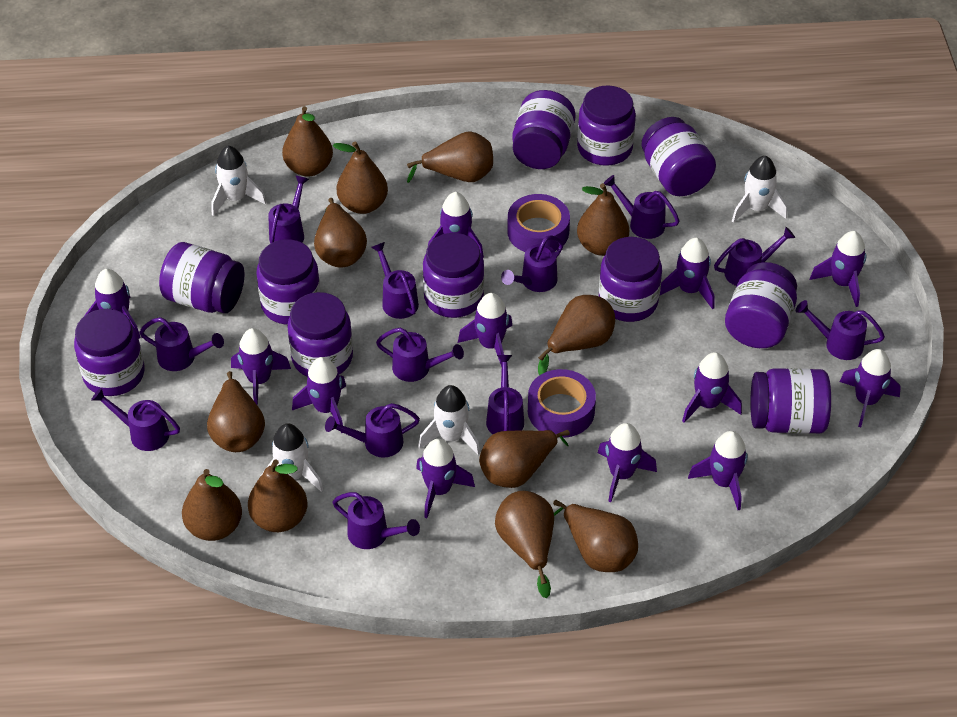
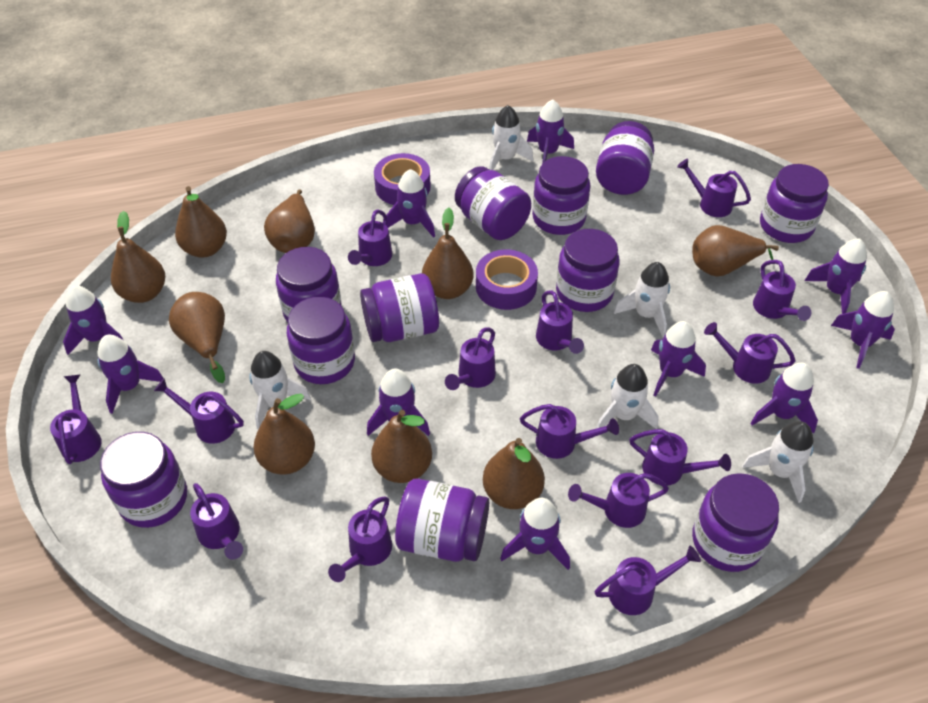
brown pear: 12 -> 9
purple rocket: 12 -> 10
purple watering can: 12 -> 14
white rocket: 4 -> 5

